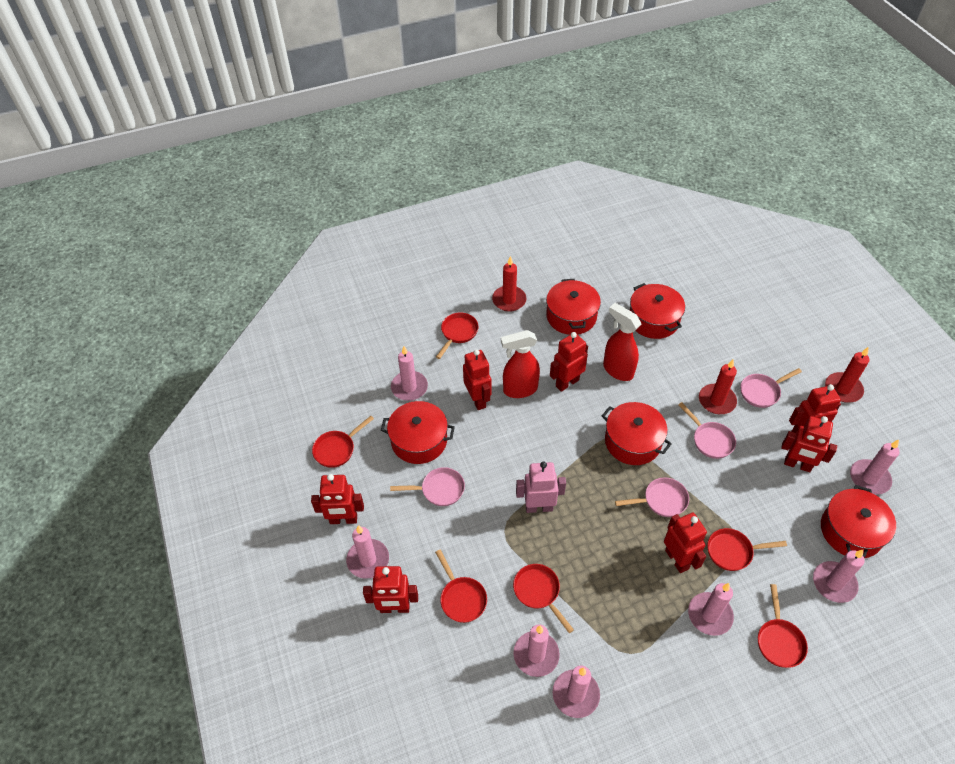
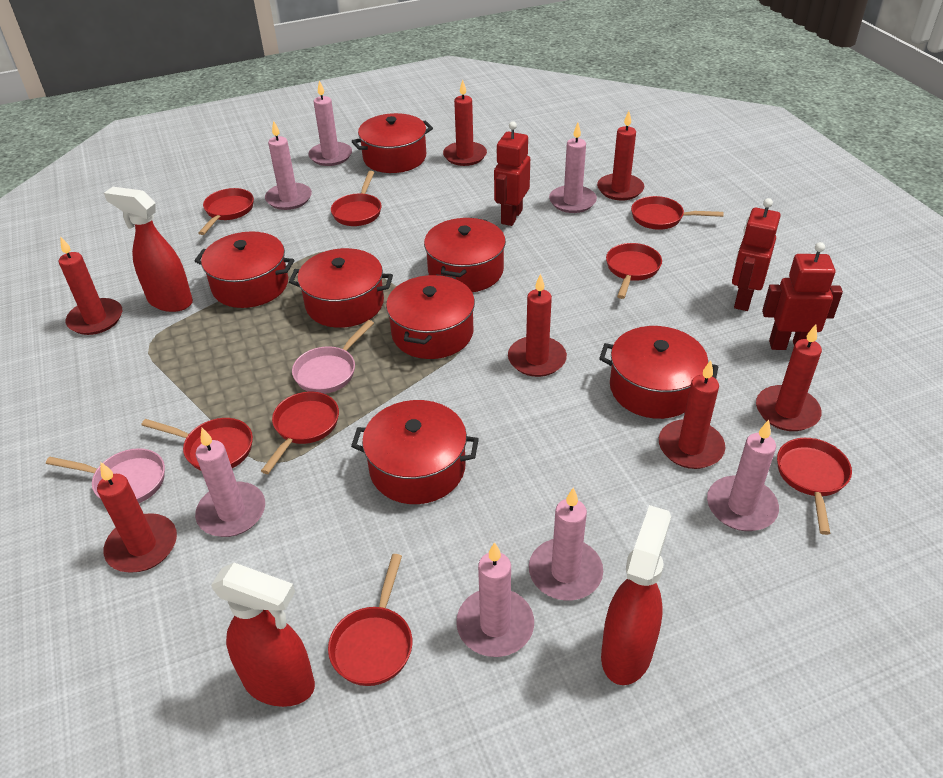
pink pan: 4 -> 2
pink robot: 1 -> 0
red candle: 3 -> 7
red pan: 6 -> 8
red pot: 5 -> 7
red robot: 7 -> 3
red spray bottle: 2 -> 3

